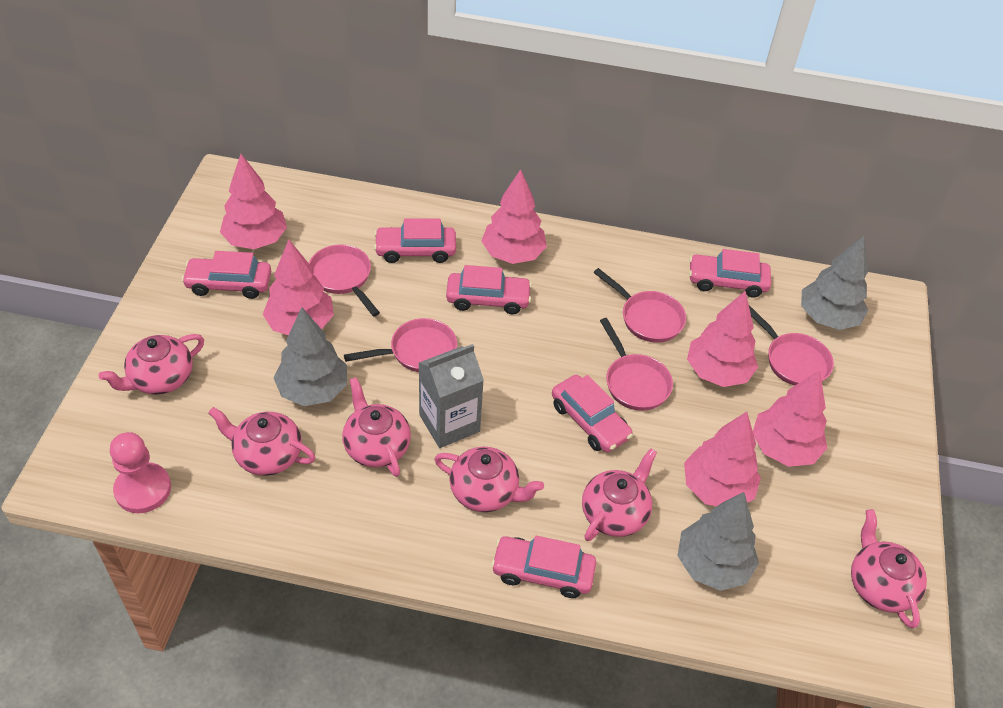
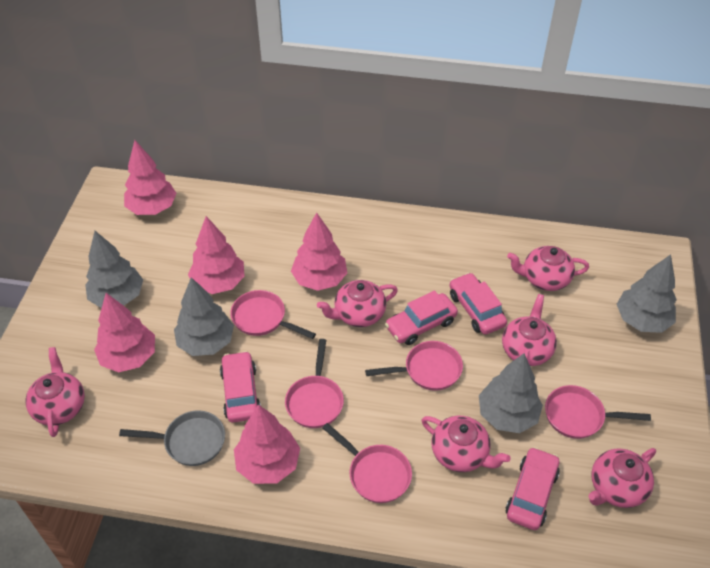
grey carton: 1 -> 0
grey pan: 0 -> 1
grey tree: 3 -> 4
pink car: 6 -> 4
pink pawn: 1 -> 0
pink tree: 6 -> 5

